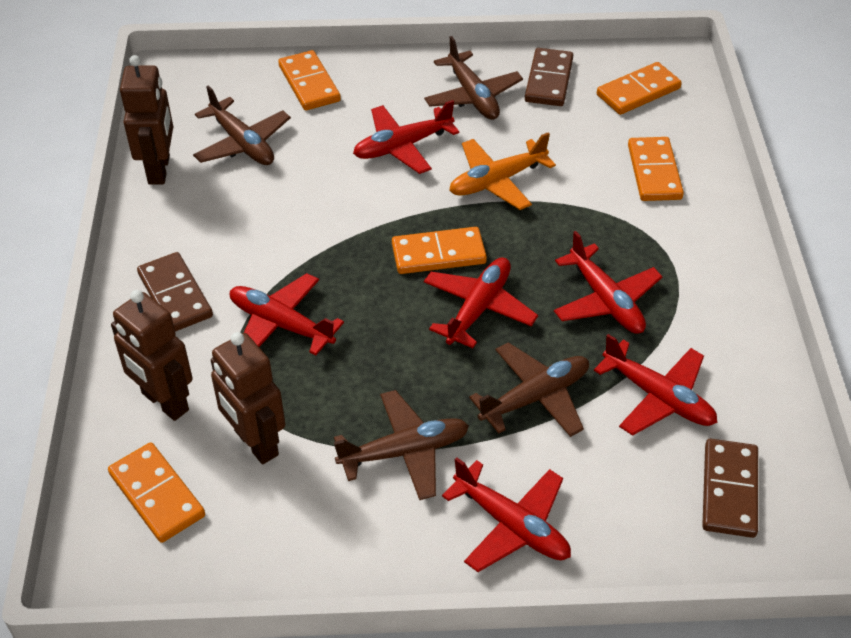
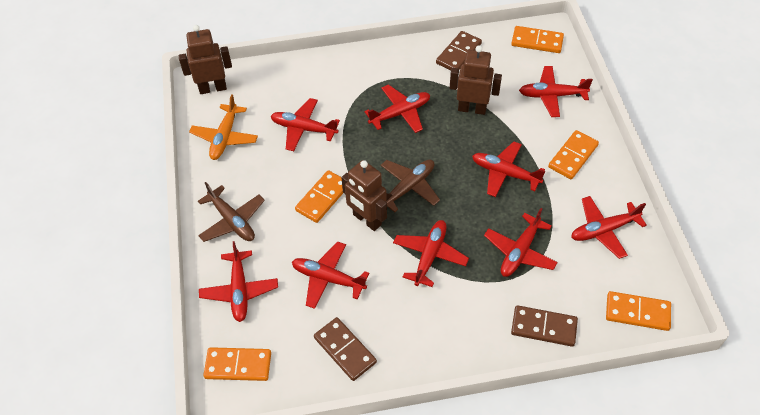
brown plane: 4 -> 2
red plane: 6 -> 9

